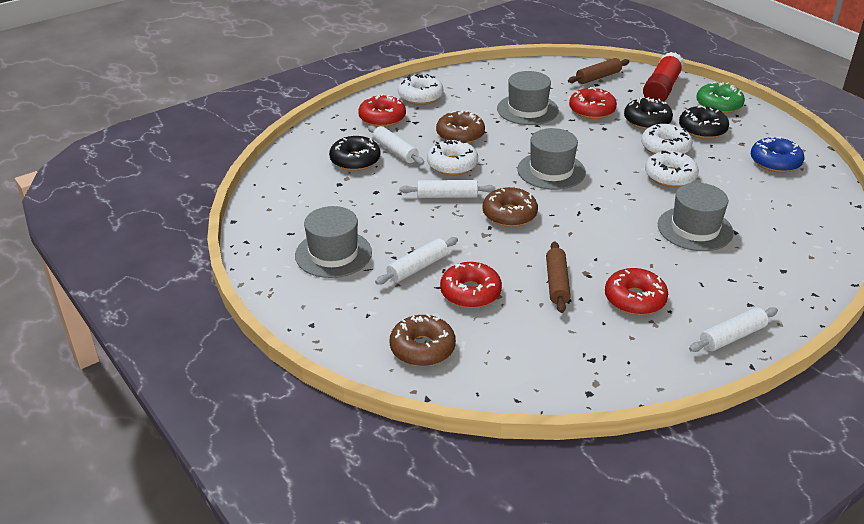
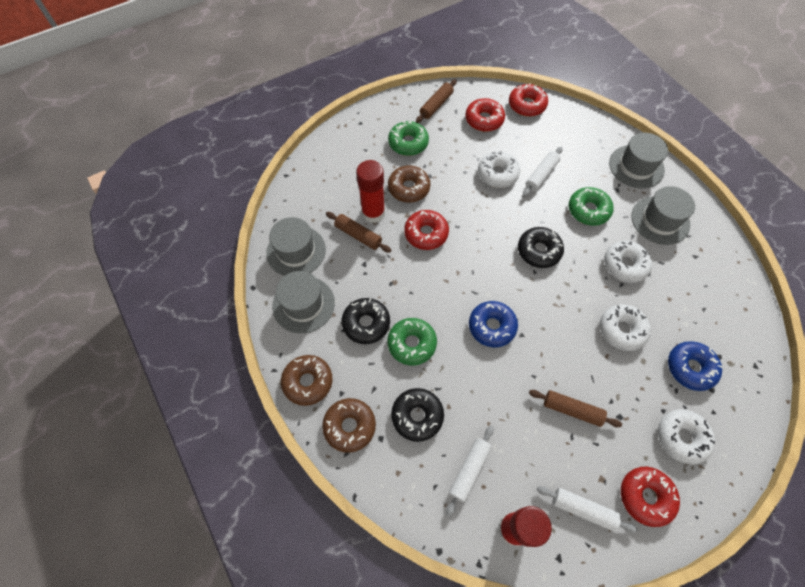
blue donut: 1 -> 2
brown rolling pin: 2 -> 3
green donut: 1 -> 3
red glue stick: 1 -> 2
white rolling pin: 4 -> 3

